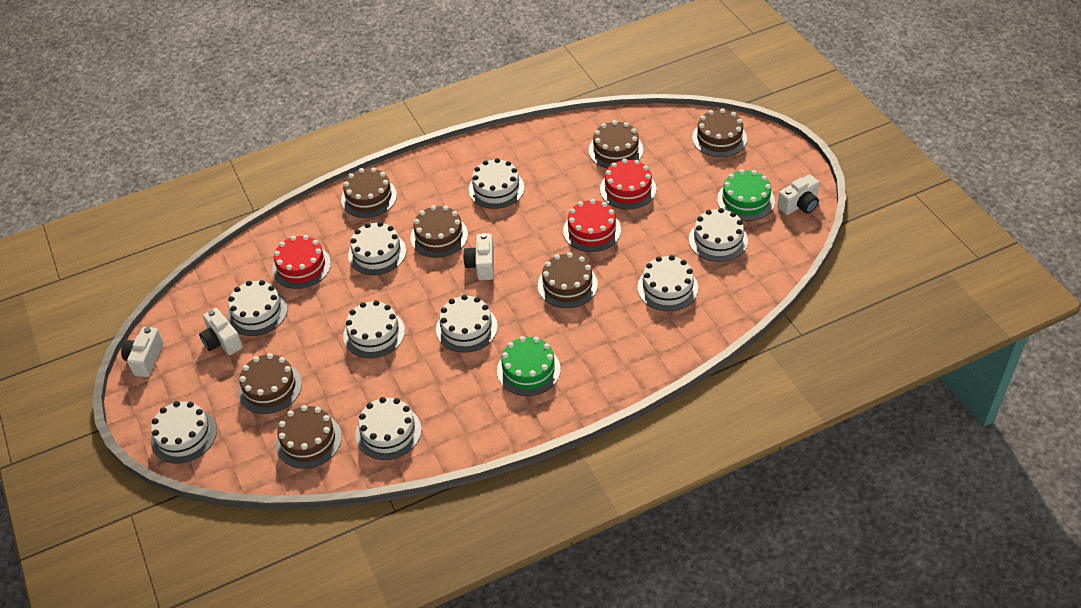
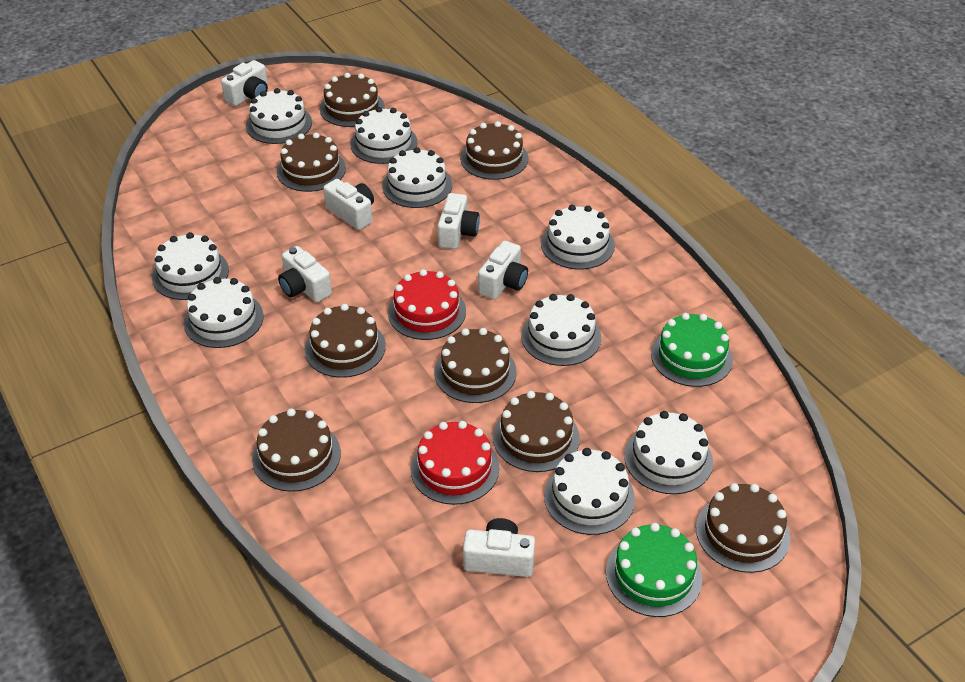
brown cake: 7 -> 8
red cake: 3 -> 2
white camera: 4 -> 6

